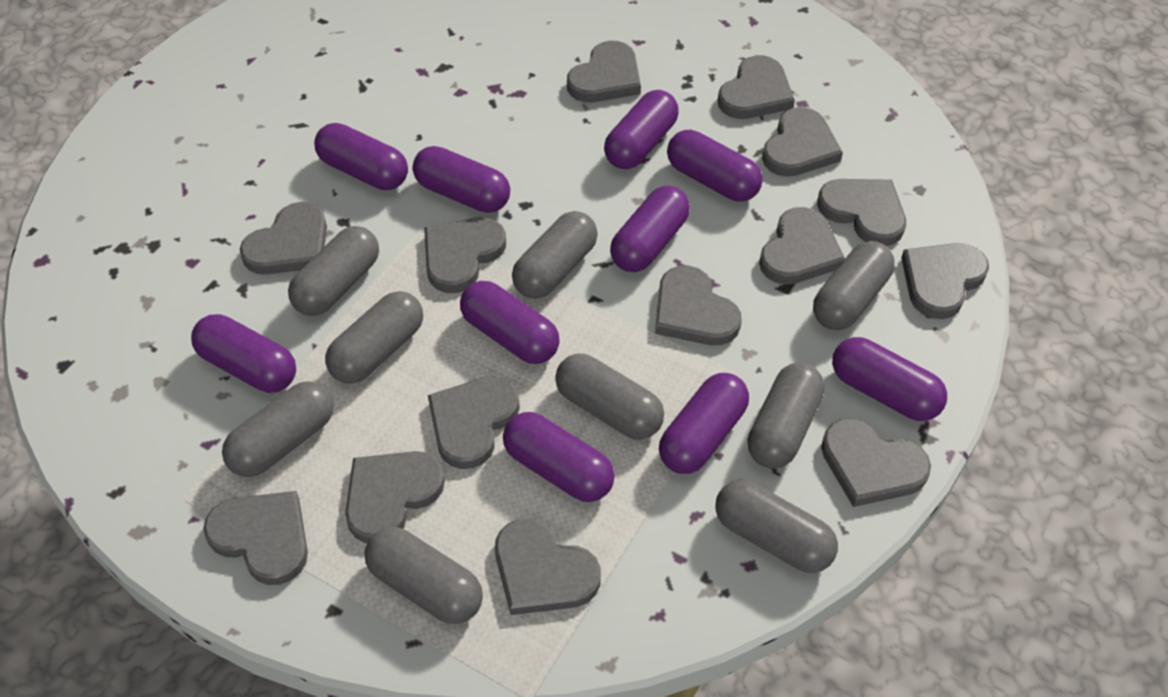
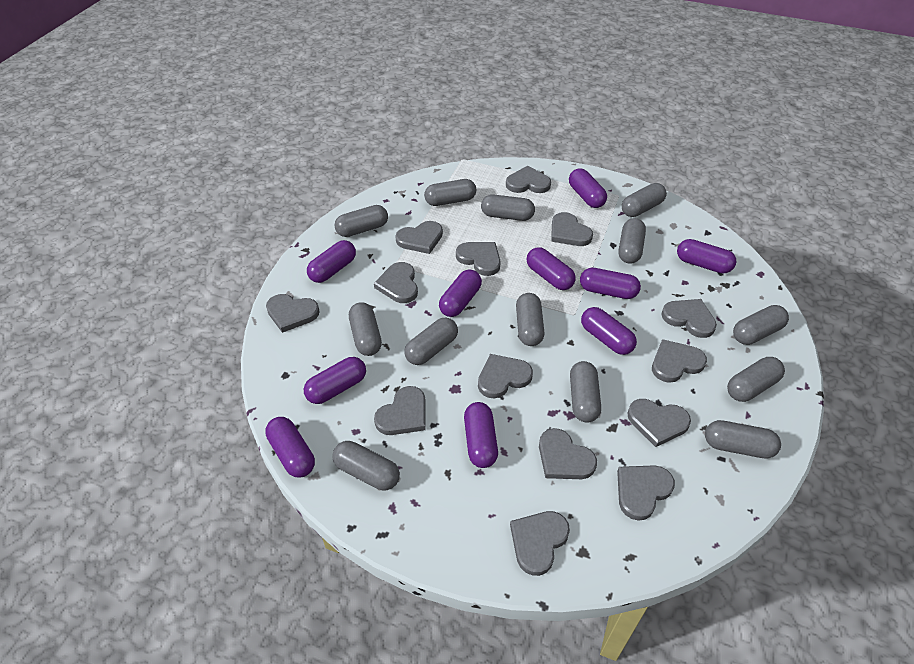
grey capsule: 9 -> 13

